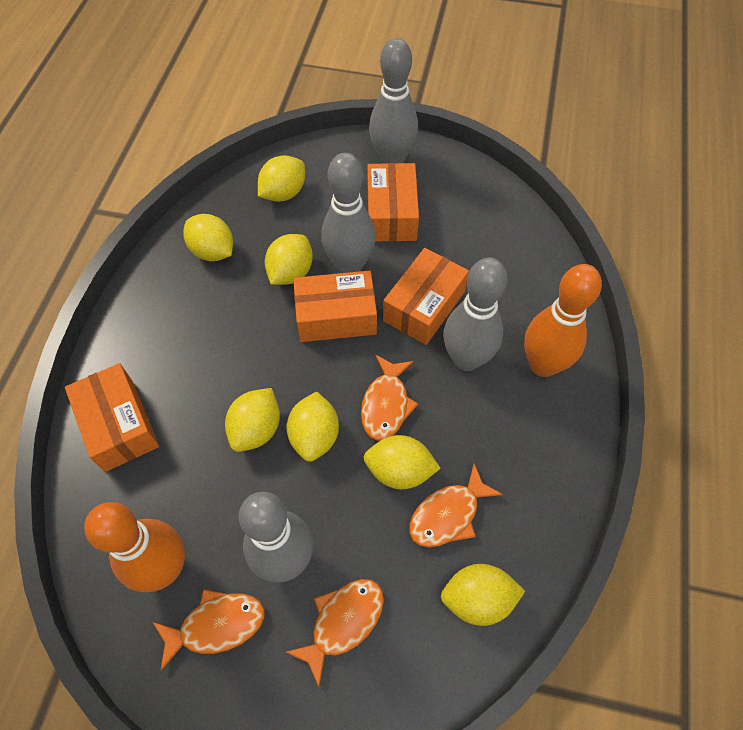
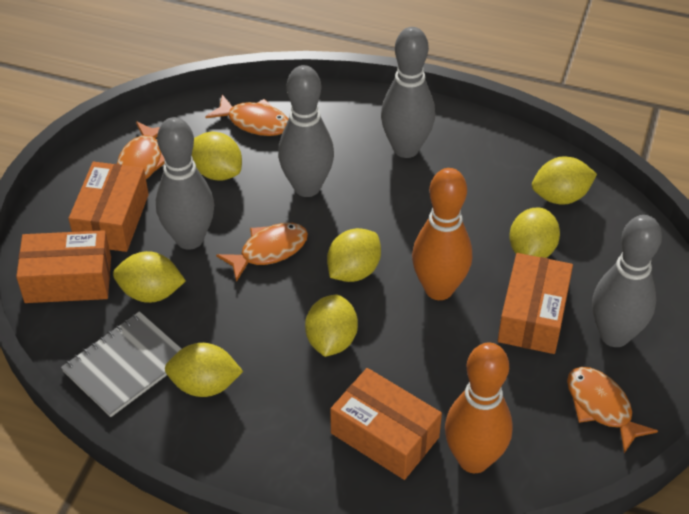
grey notebook: 0 -> 1

